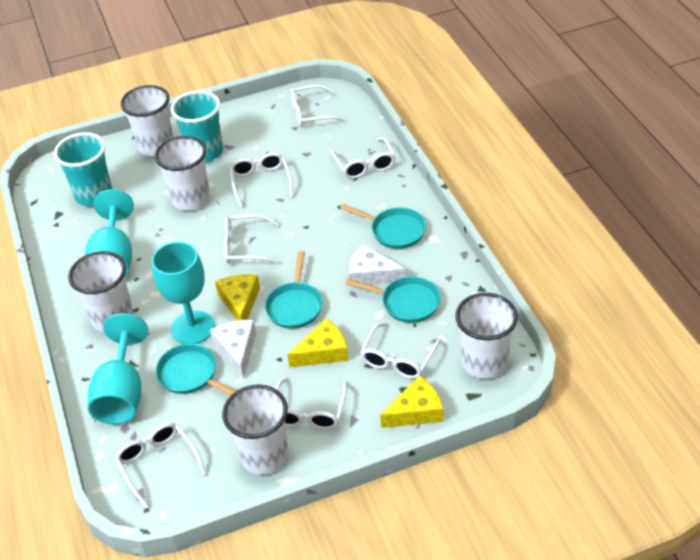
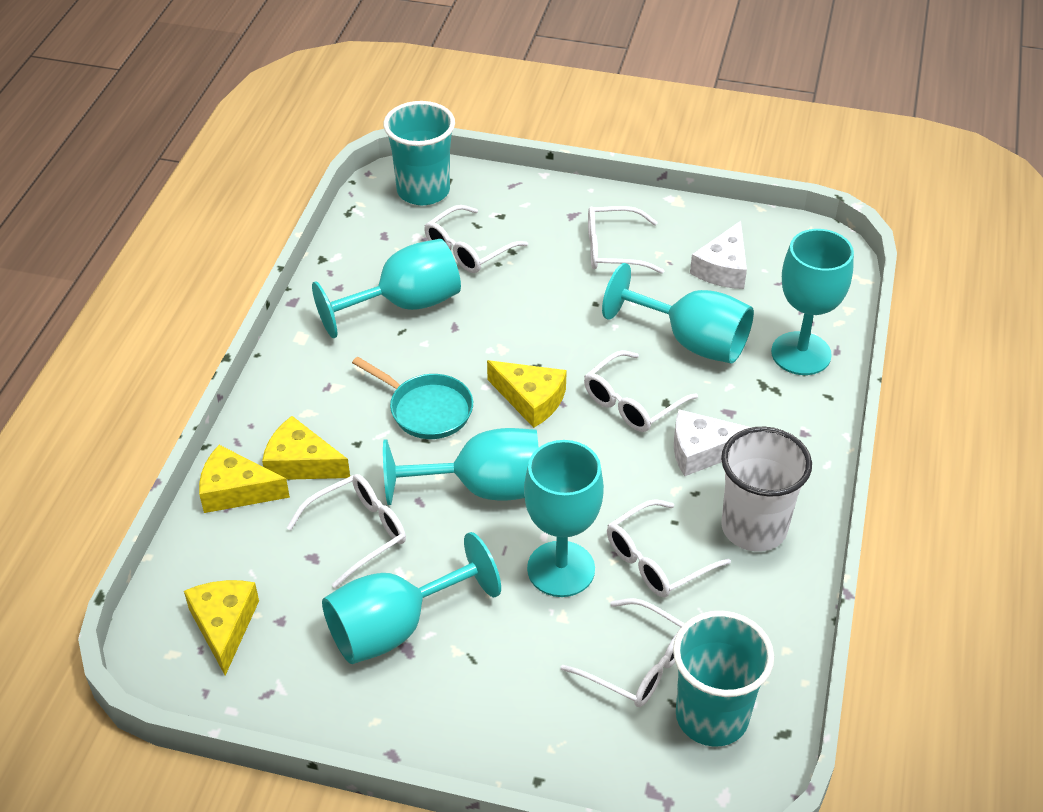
turquoise goblet: 3 -> 6
turquoise pan: 4 -> 1
white cup: 5 -> 1
white glasses: 7 -> 6
yellow cheese: 3 -> 4

